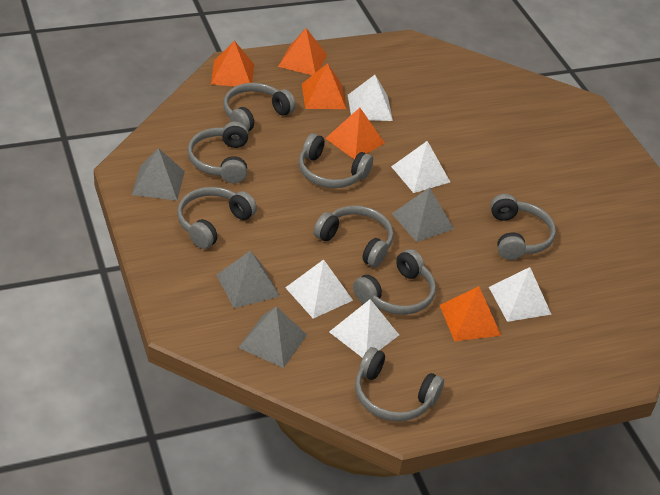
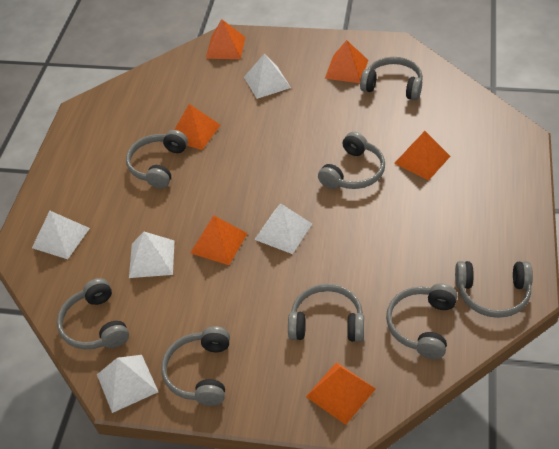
grey pyramid: 4 -> 0
orange pyramid: 5 -> 6

